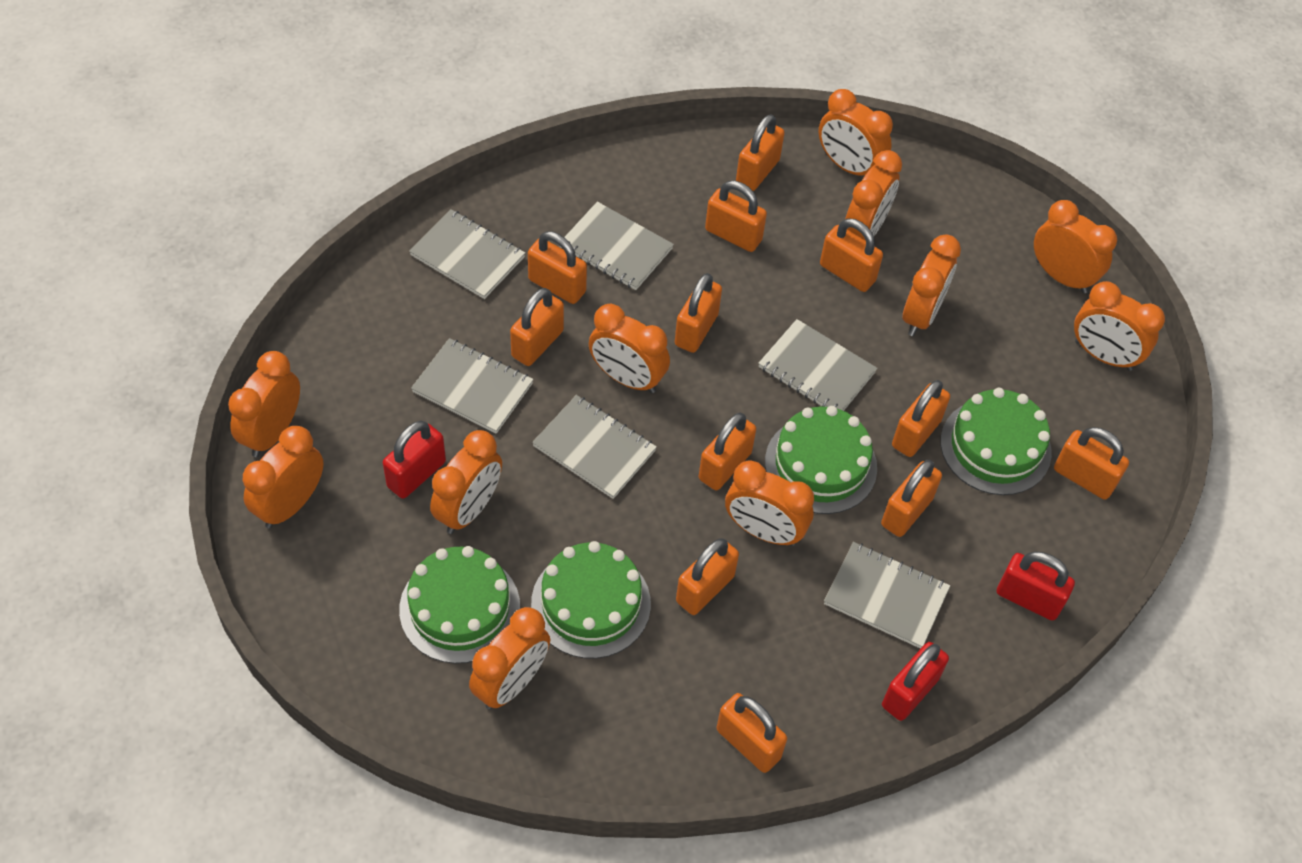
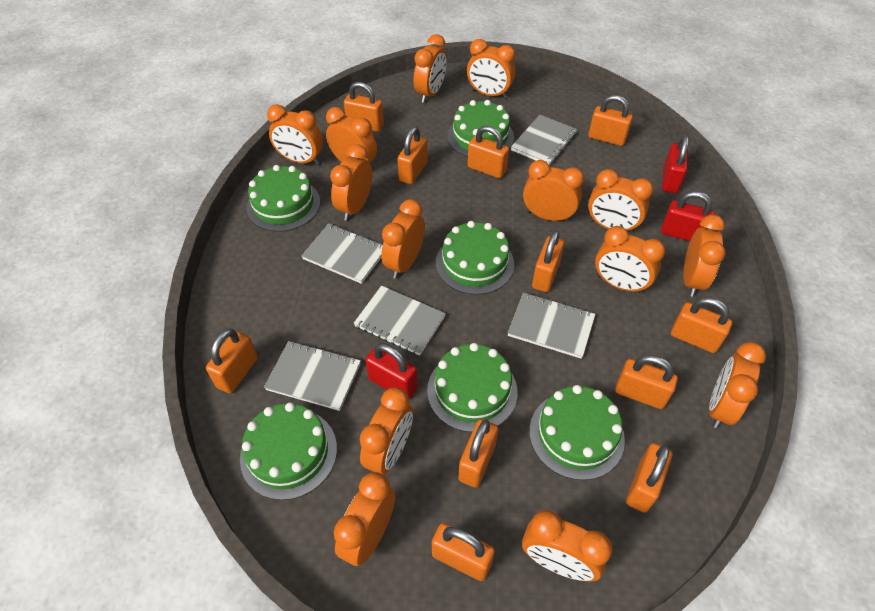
green cake: 4 -> 6
grey notebook: 6 -> 5
orange clock: 11 -> 14
orange padlock: 12 -> 11

